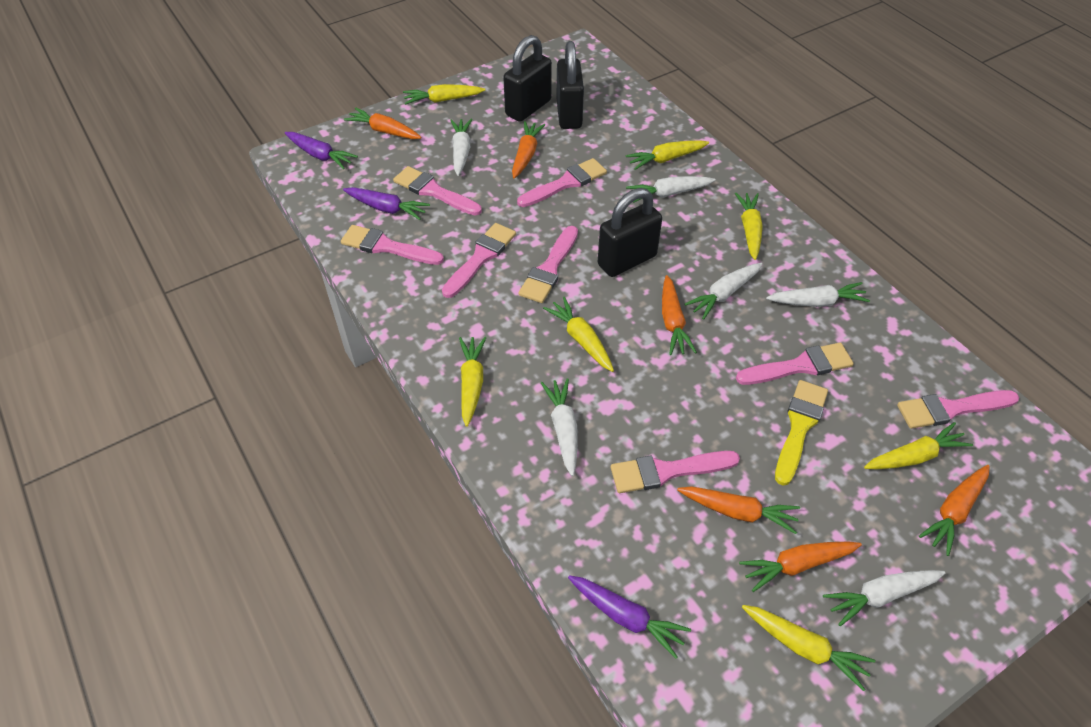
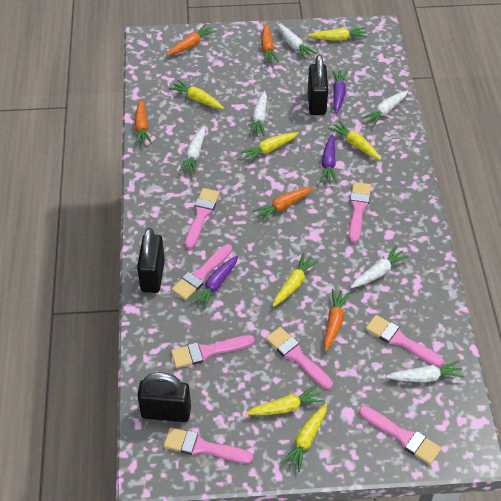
orange carrot: 6 -> 5
yellow brush: 1 -> 0

